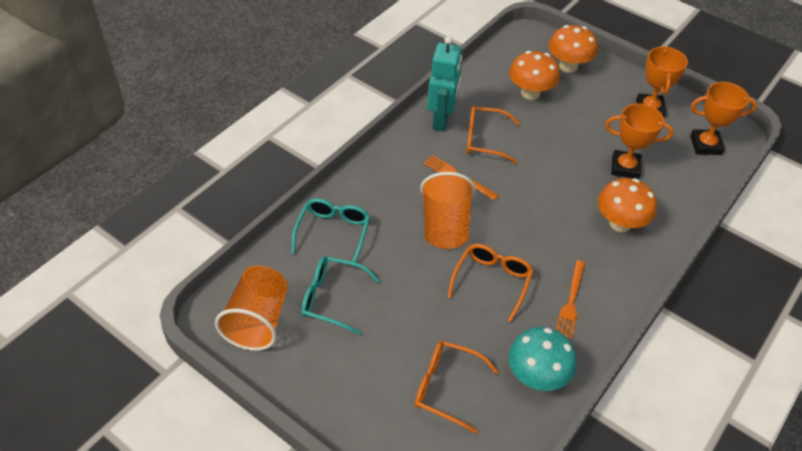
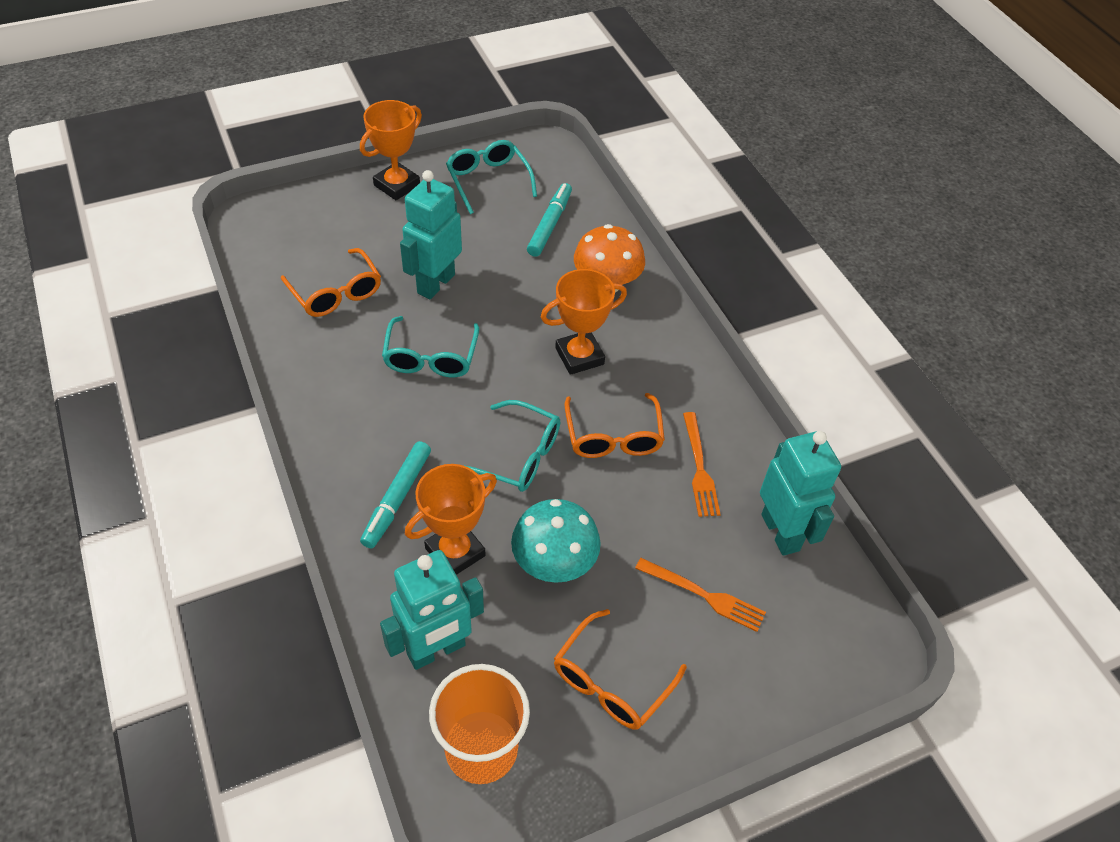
orange cup: 2 -> 1
orange mushroom: 3 -> 1
turquoise glasses: 2 -> 3
turquoise marker: 0 -> 2
turquoise robot: 1 -> 3

